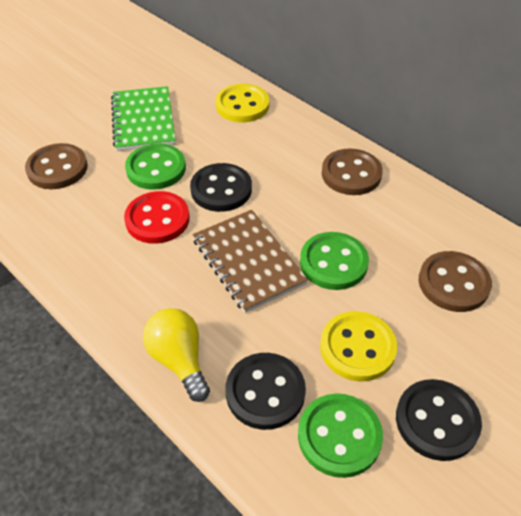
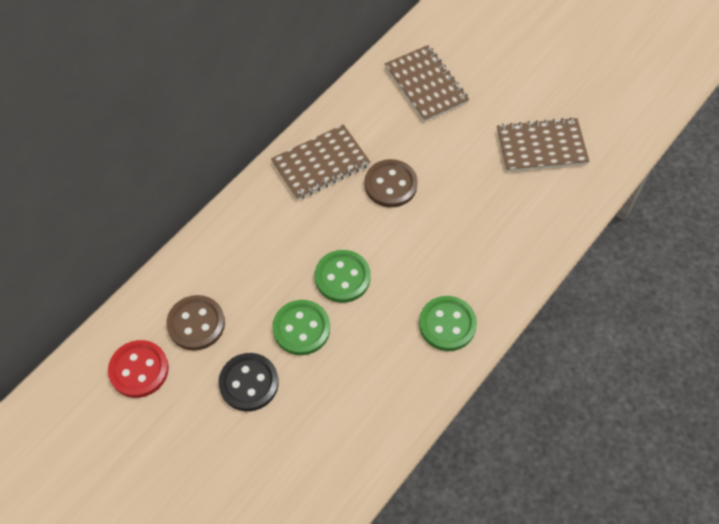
black button: 3 -> 1
brown button: 3 -> 2
brown notebook: 1 -> 3
green notebook: 1 -> 0
yellow button: 2 -> 0
yellow light bulb: 1 -> 0

